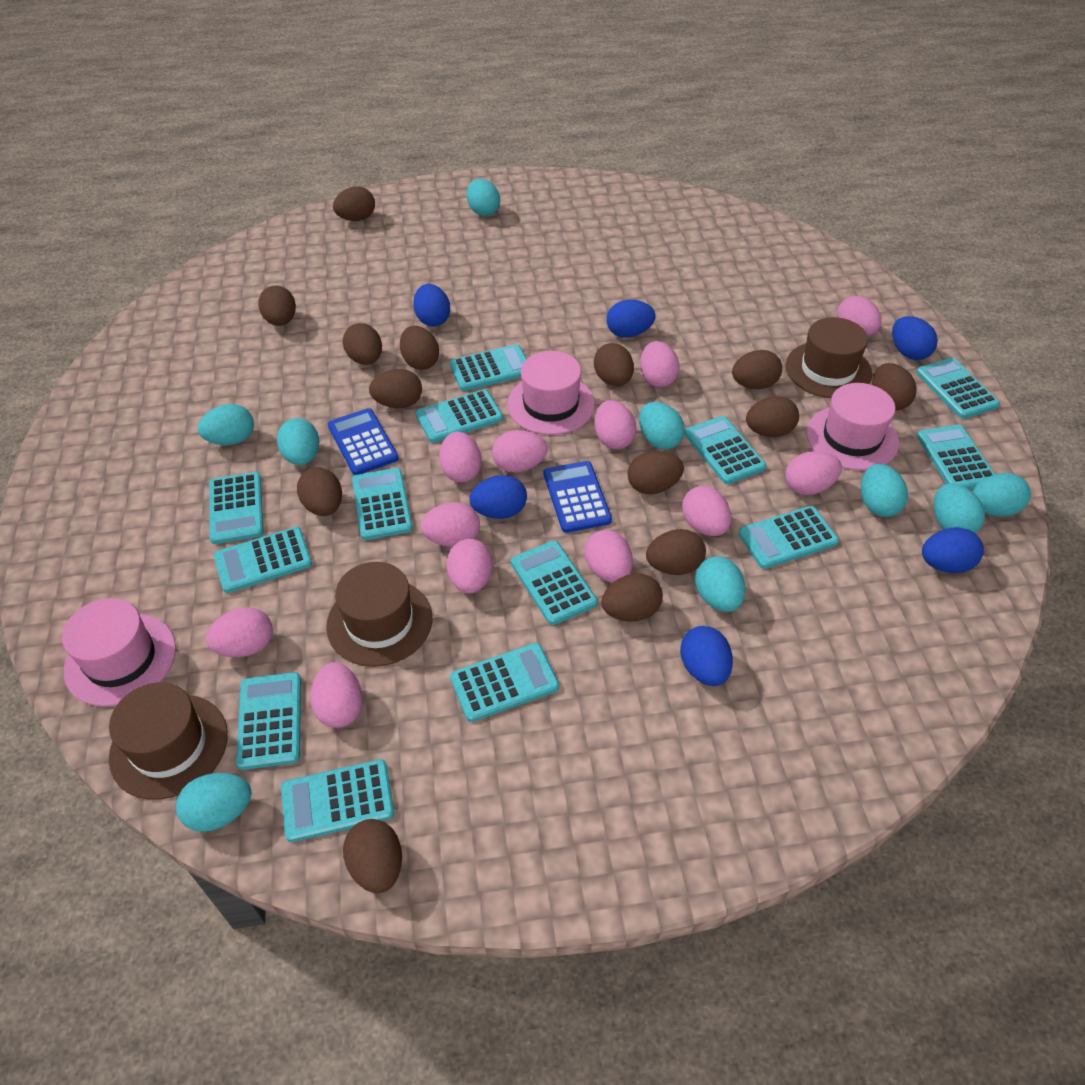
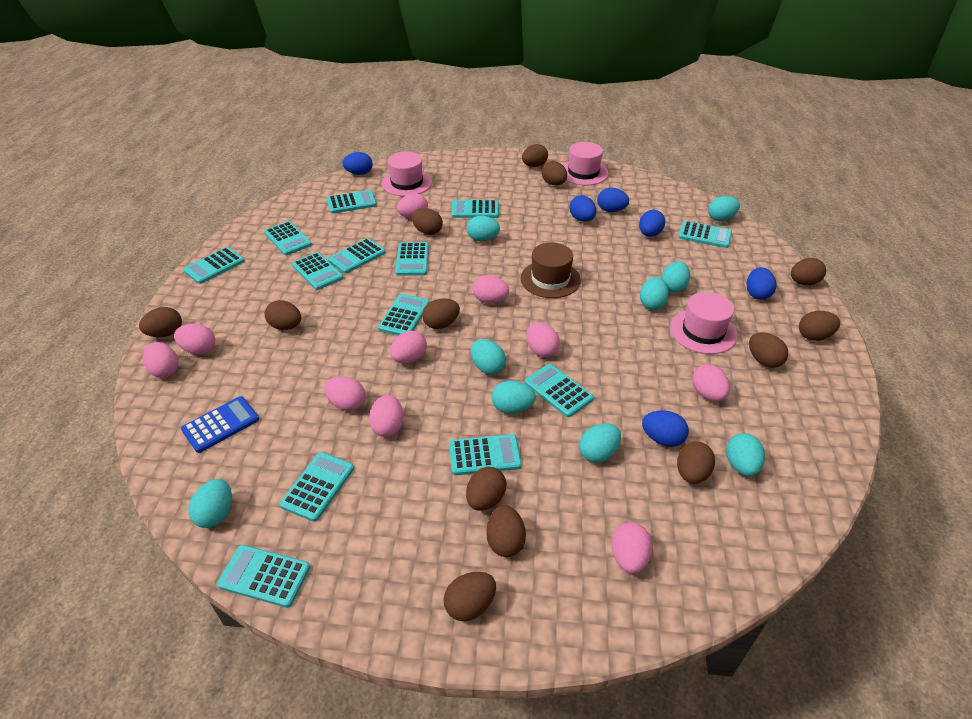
blue calculator: 2 -> 1
brown egg: 14 -> 13
brown hat: 3 -> 1
pink egg: 12 -> 10

